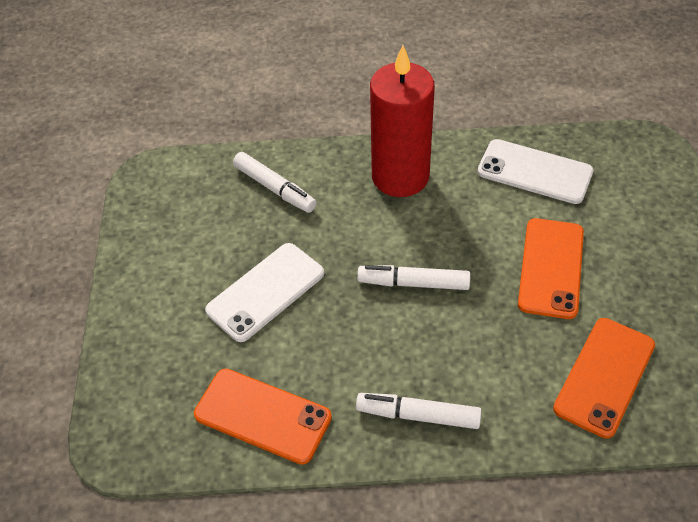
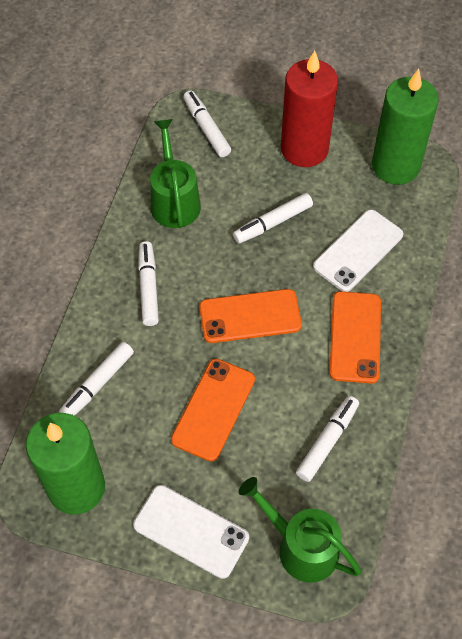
green candle: 0 -> 2
green watering can: 0 -> 2
white marker: 3 -> 5

